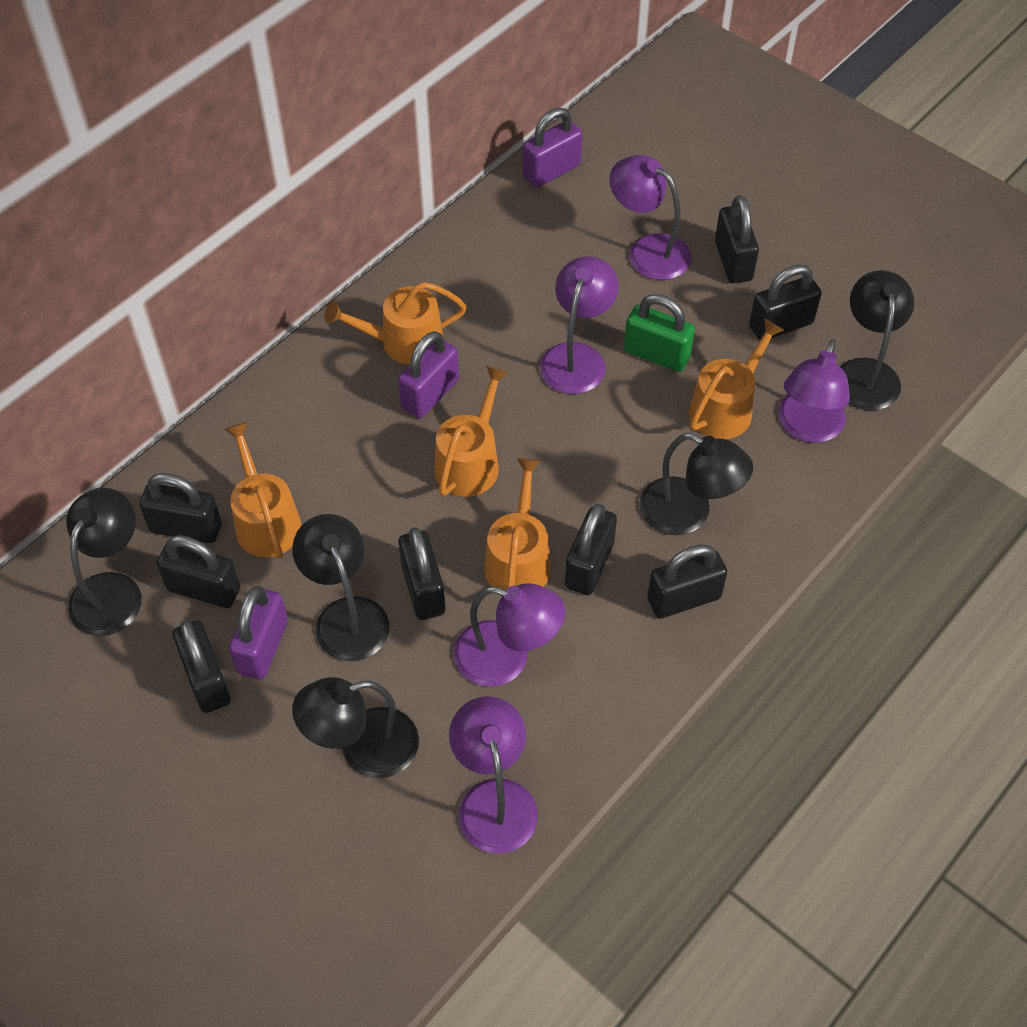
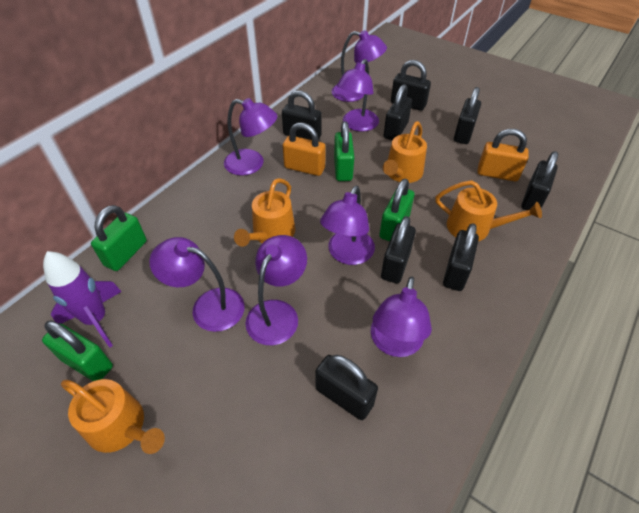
black lamp: 5 -> 0
green padlock: 1 -> 4
orange padlock: 0 -> 2
orange watering can: 5 -> 4
purple lamp: 5 -> 7
purple padlock: 3 -> 0
purple rocket: 0 -> 1

